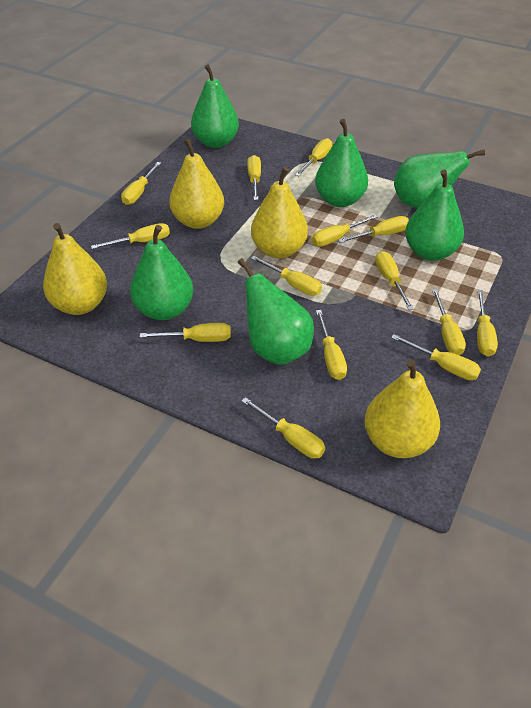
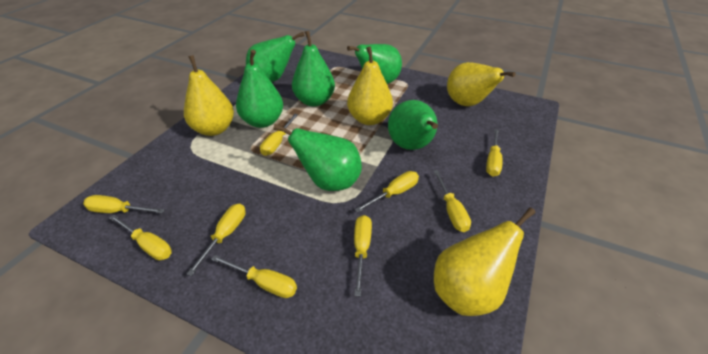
yellow screwdriver: 14 -> 9

